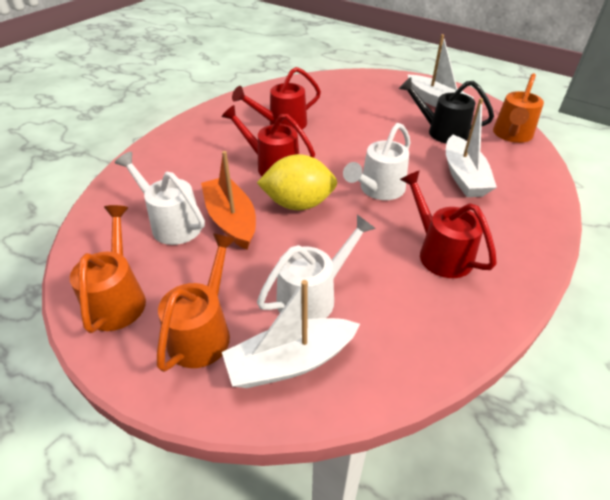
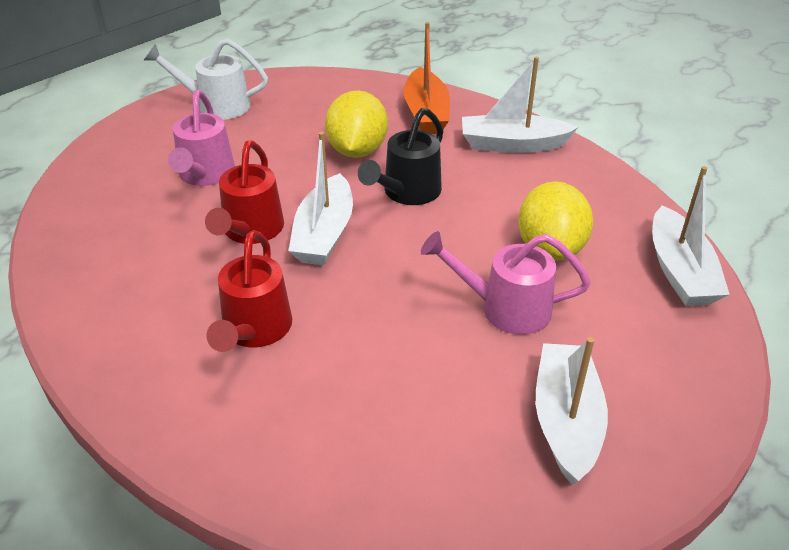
orange watering can: 3 -> 0
pink watering can: 0 -> 2
red watering can: 3 -> 2
white boat: 3 -> 4
white watering can: 3 -> 1
yellow lemon: 1 -> 2

